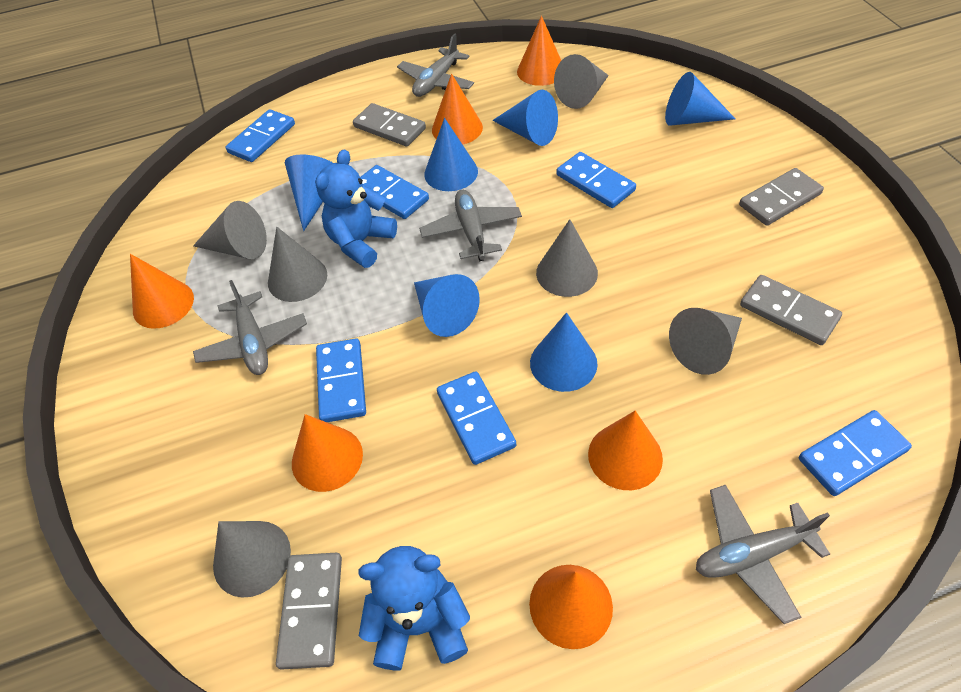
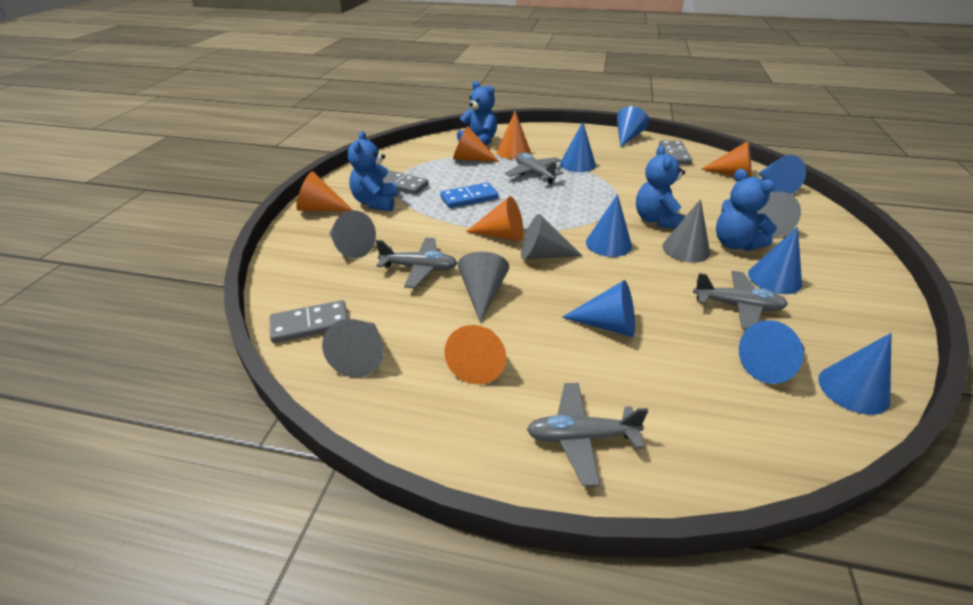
blue cone: 6 -> 8
blue domino: 6 -> 1
blue teddy bear: 2 -> 4
grey domino: 4 -> 3

